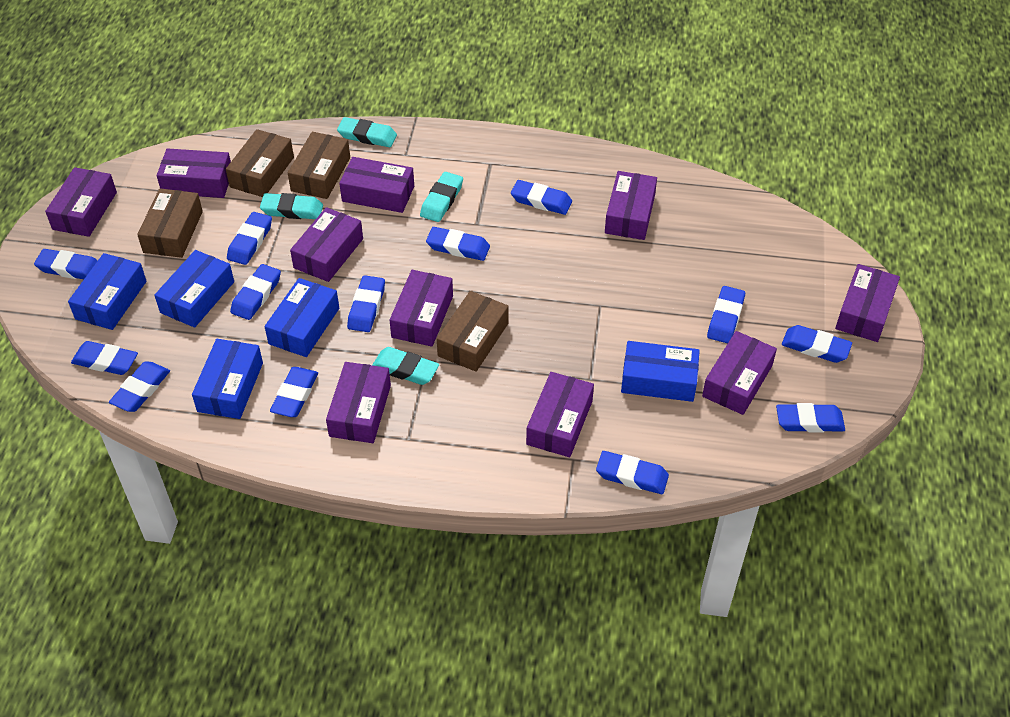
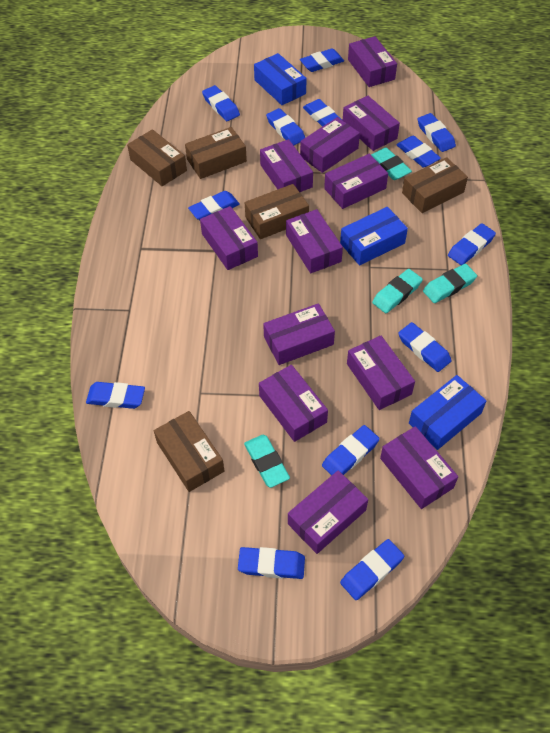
blue box: 5 -> 3
brown box: 4 -> 5
purple box: 10 -> 12

